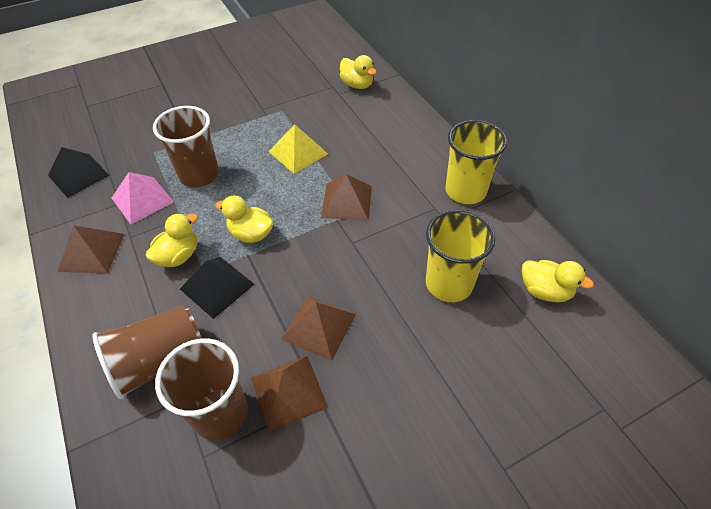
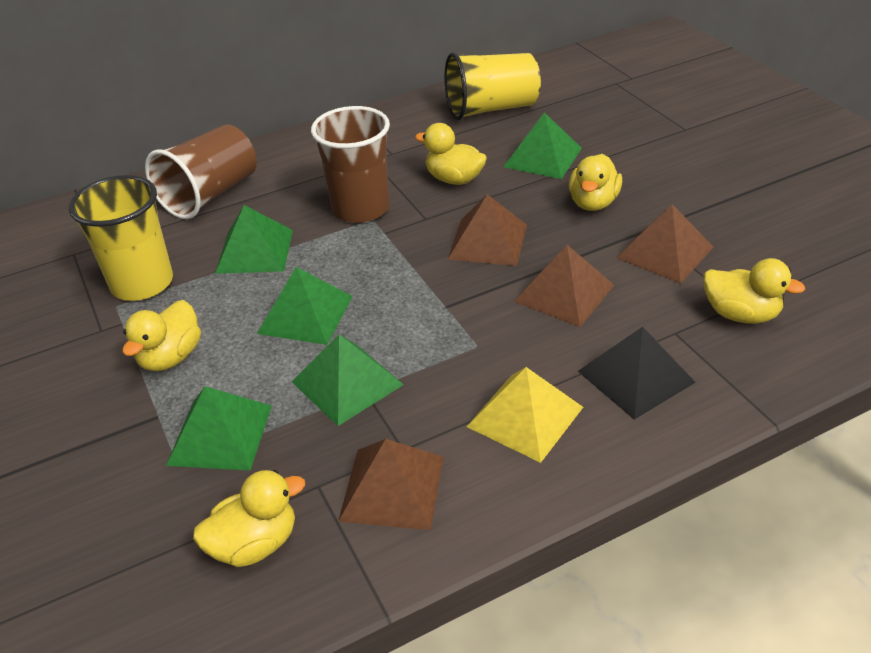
black pyramid: 2 -> 1
brown cup: 3 -> 2
green pyramid: 0 -> 5
pink pyramid: 1 -> 0
yellow duck: 4 -> 5

